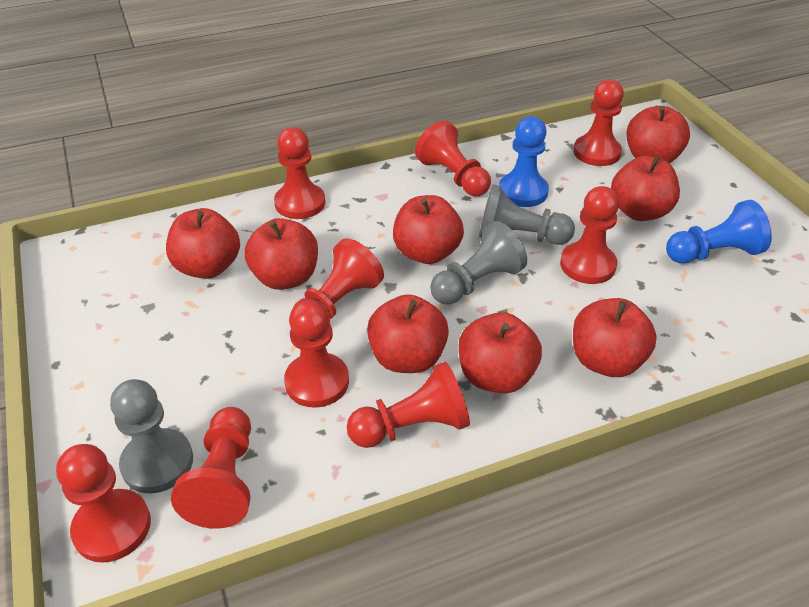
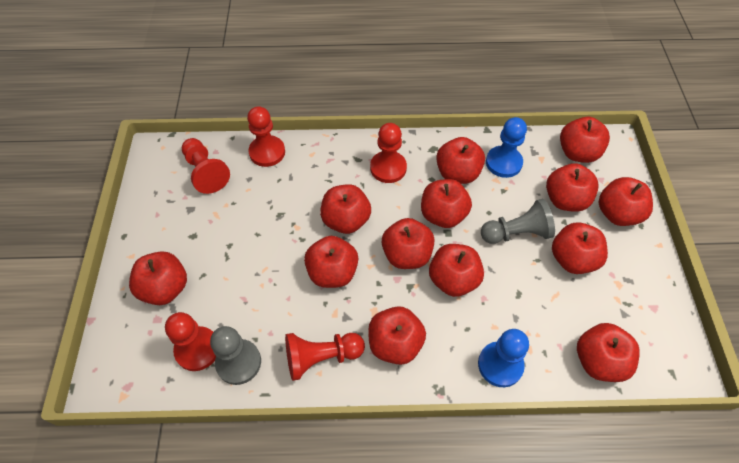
grey pawn: 3 -> 2
red apple: 8 -> 13
red pawn: 9 -> 5

